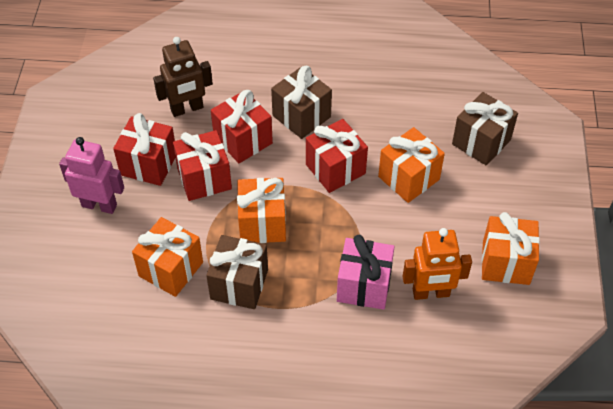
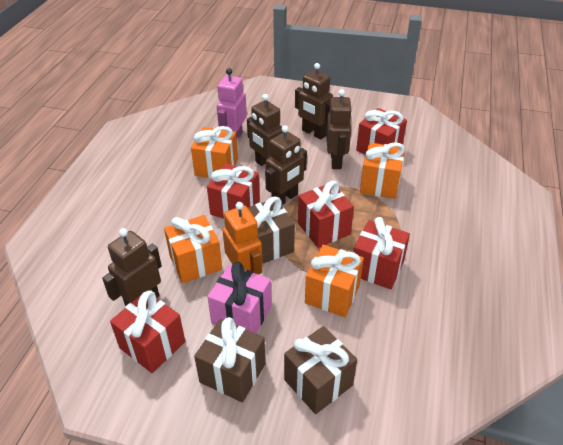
brown robot: 1 -> 5
red gift: 4 -> 5

